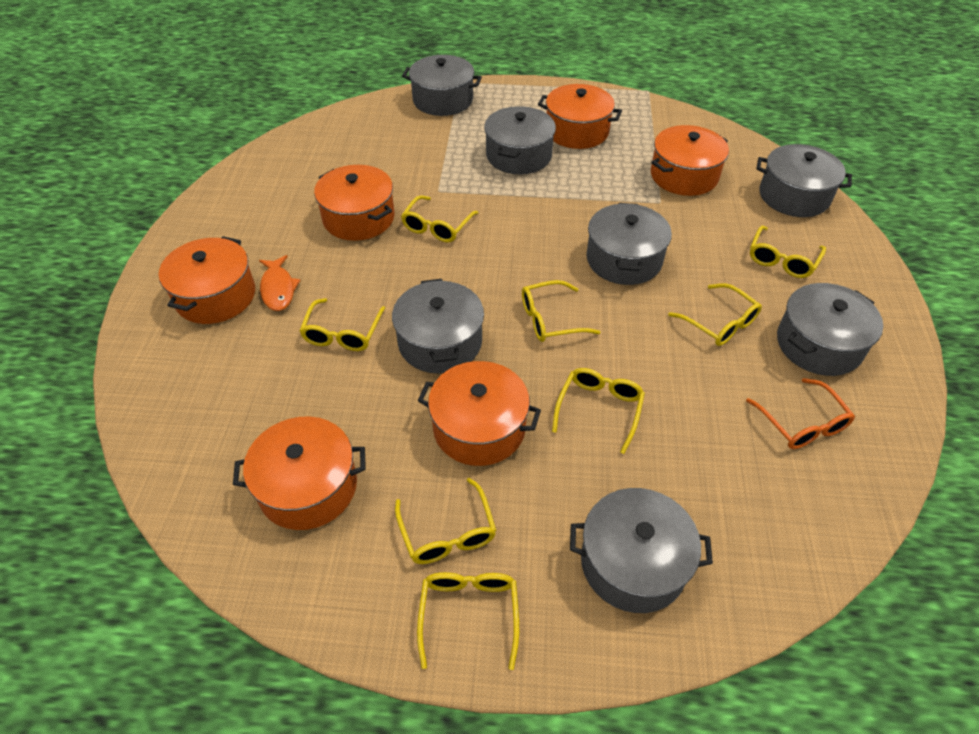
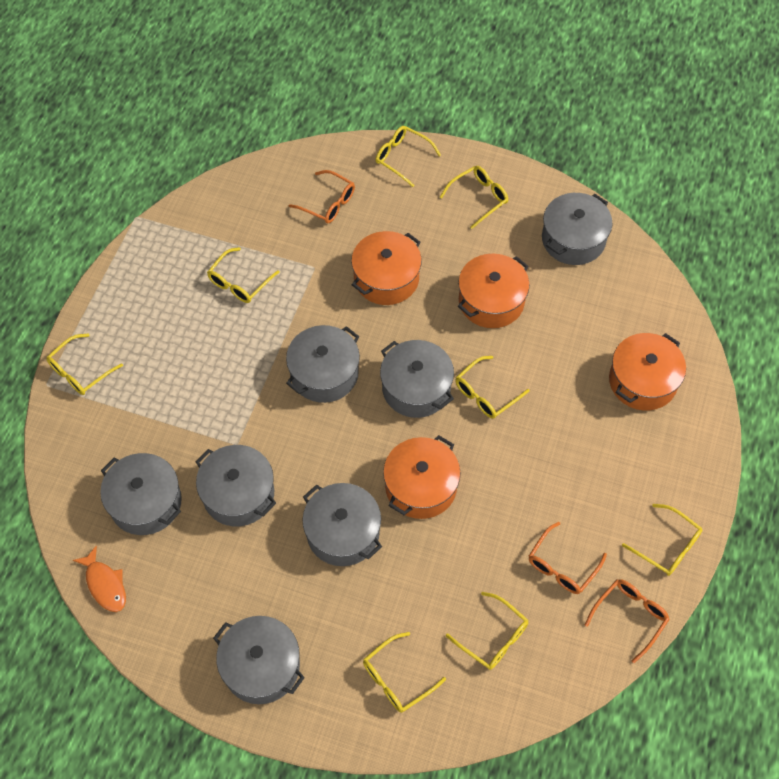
orange glasses: 1 -> 3
orange pot: 6 -> 4

